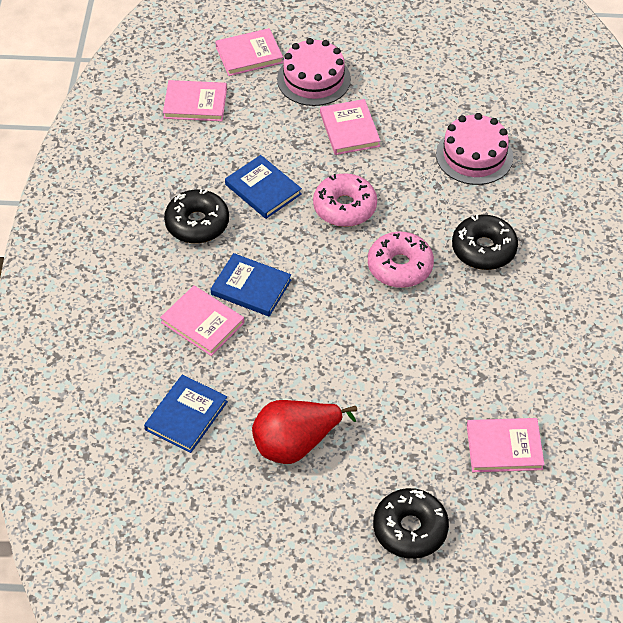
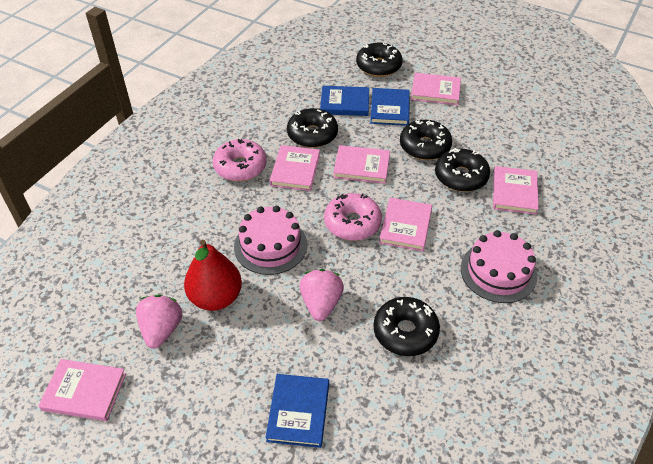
black donut: 3 -> 5
pink book: 5 -> 6
pink strawberry: 0 -> 2

